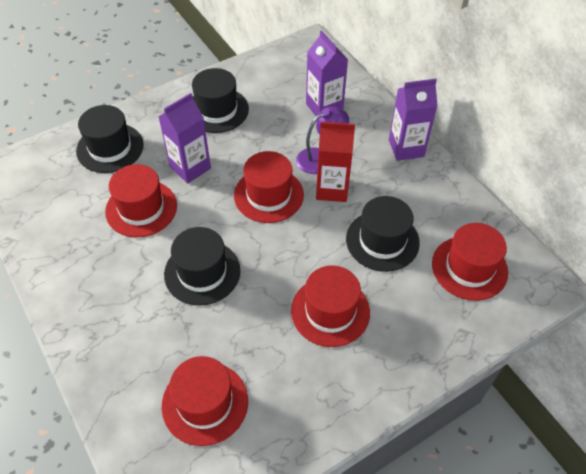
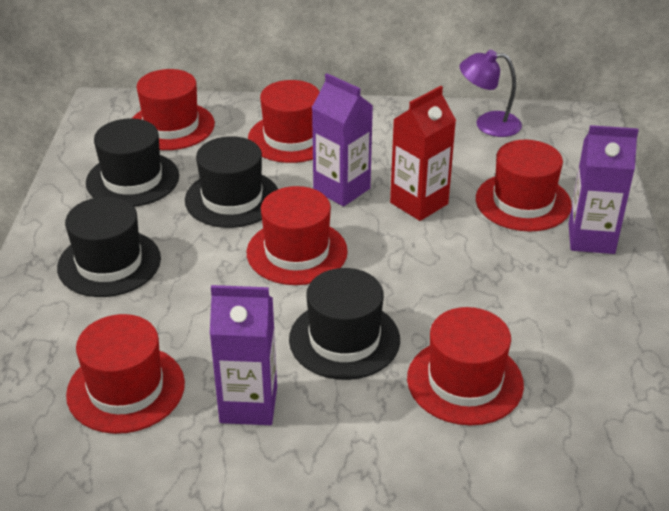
red hat: 5 -> 6

